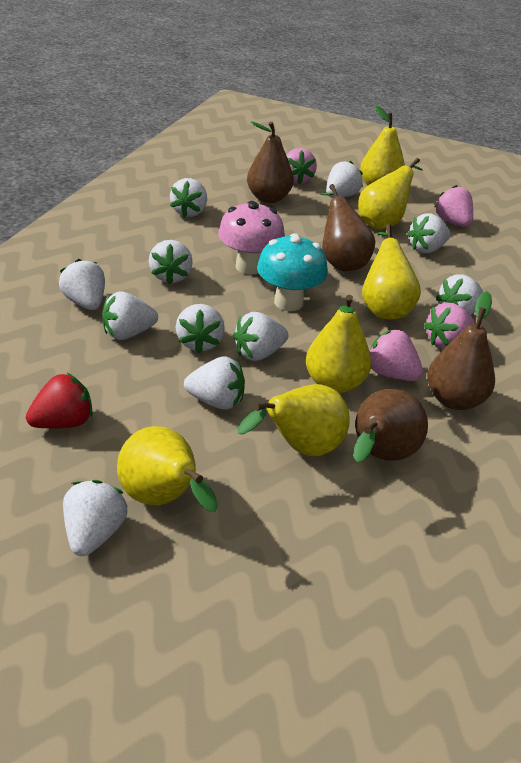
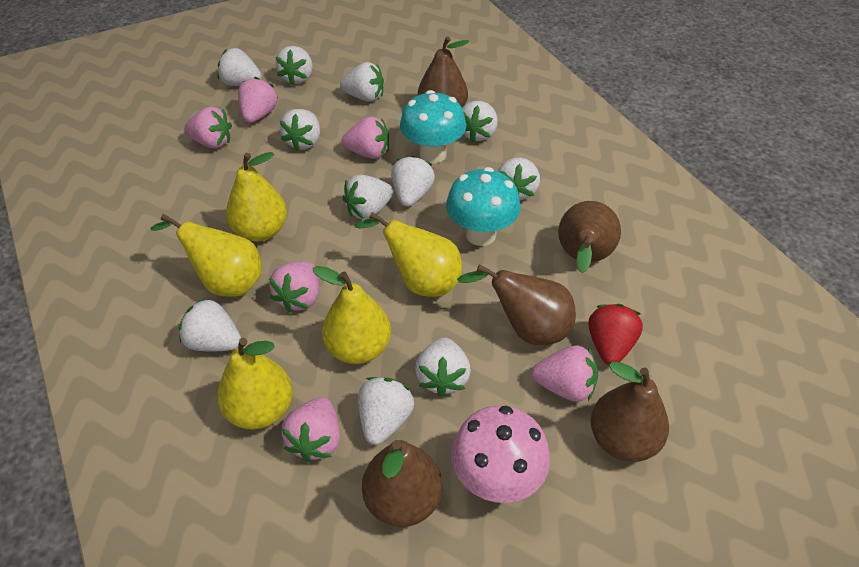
brown pear: 4 -> 5
pink strawberry: 4 -> 6
turquoise mushroom: 1 -> 2
yellow pear: 6 -> 5

